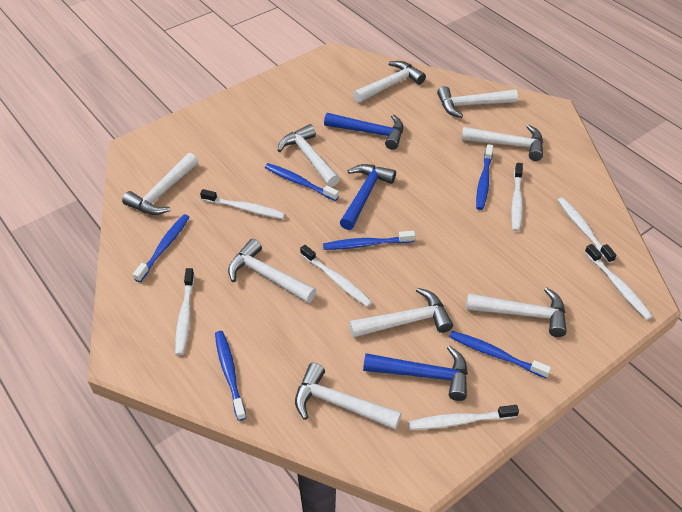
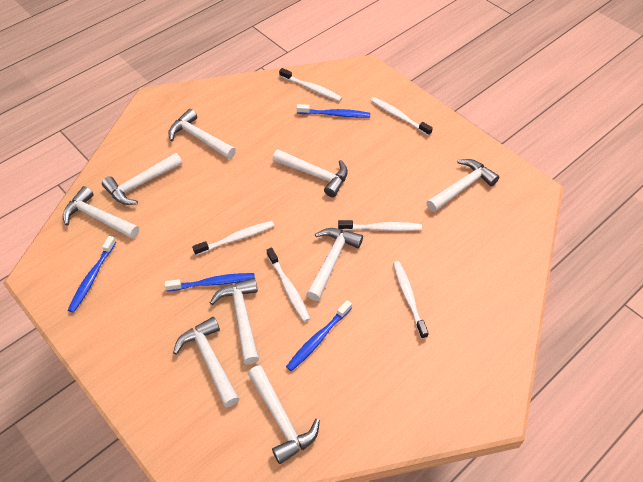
blue hammer: 3 -> 0
blue toothbrush: 6 -> 4
white toothbrush: 7 -> 6

